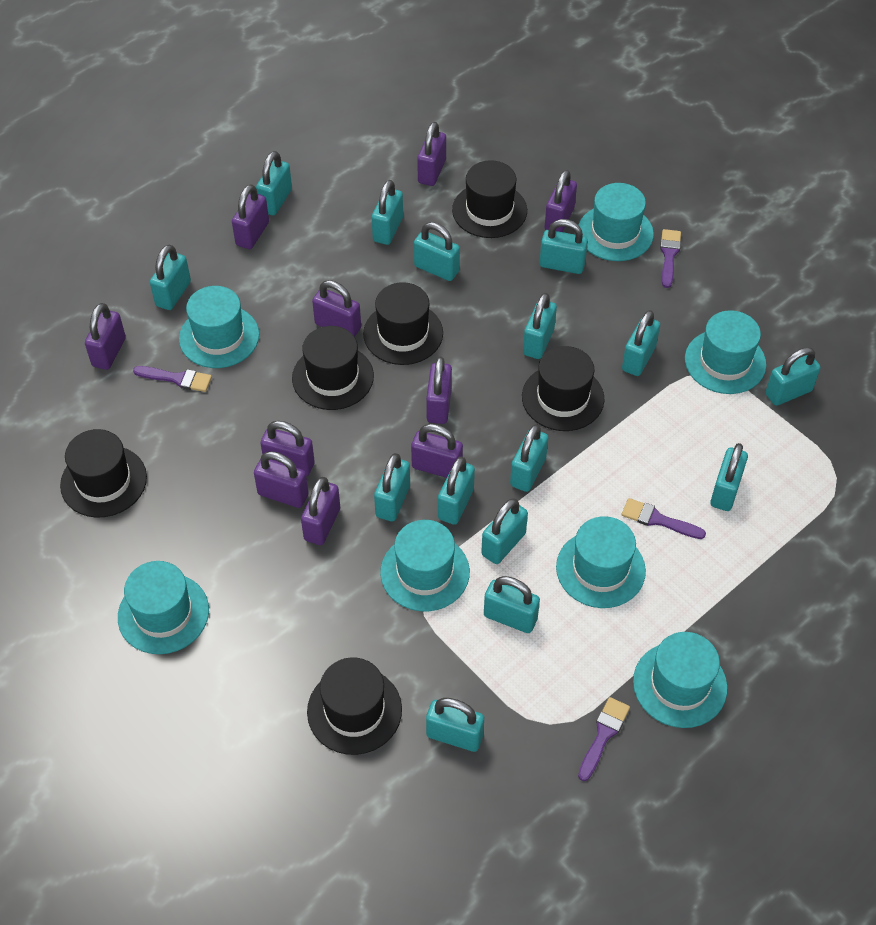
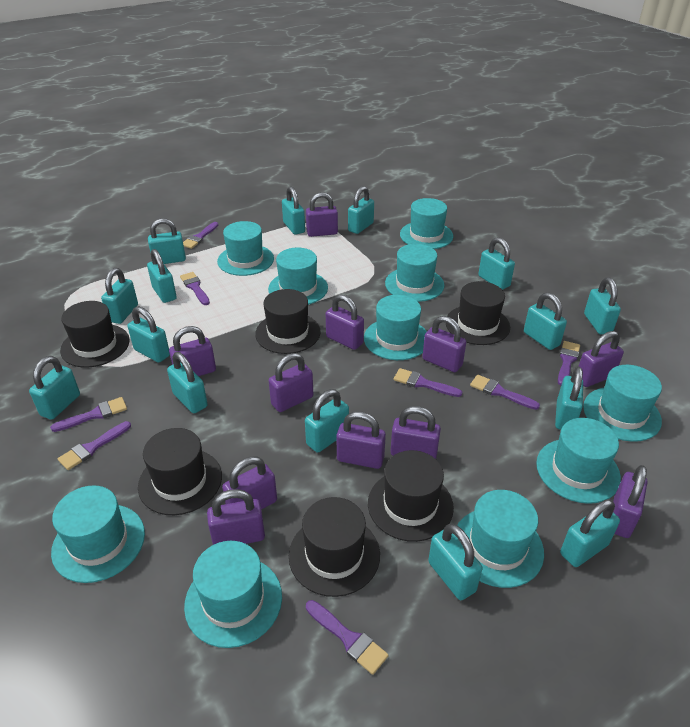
purple brush: 4 -> 8
purple padlock: 10 -> 11
turquoise hat: 7 -> 10

